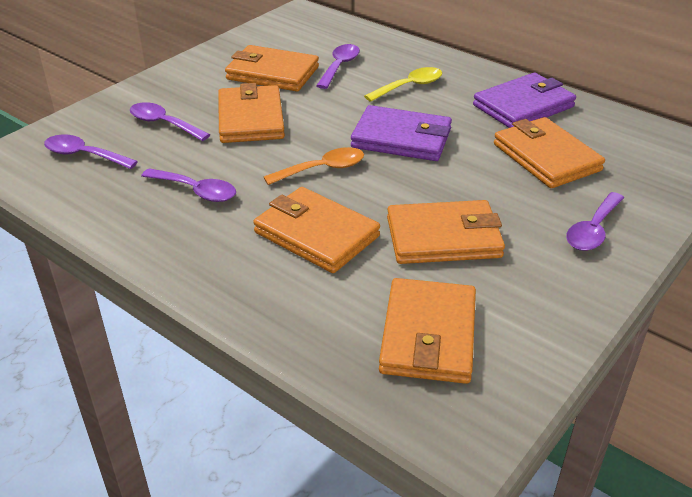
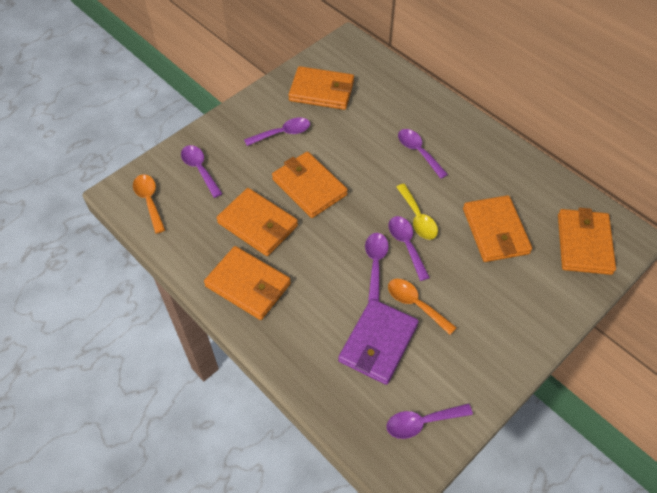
orange spoon: 1 -> 2
purple spoon: 5 -> 6
purple wallet: 2 -> 1

